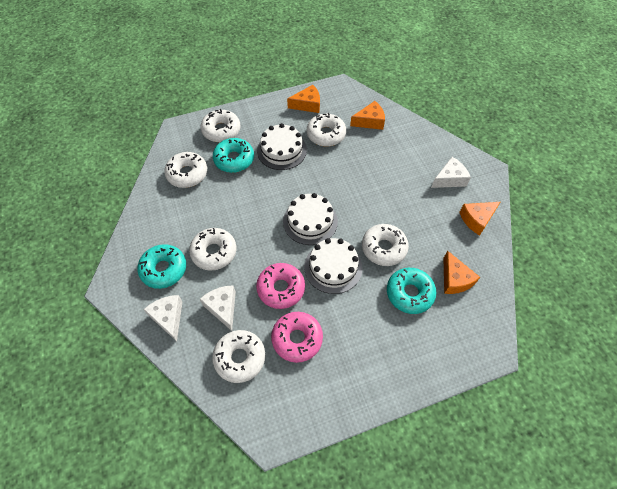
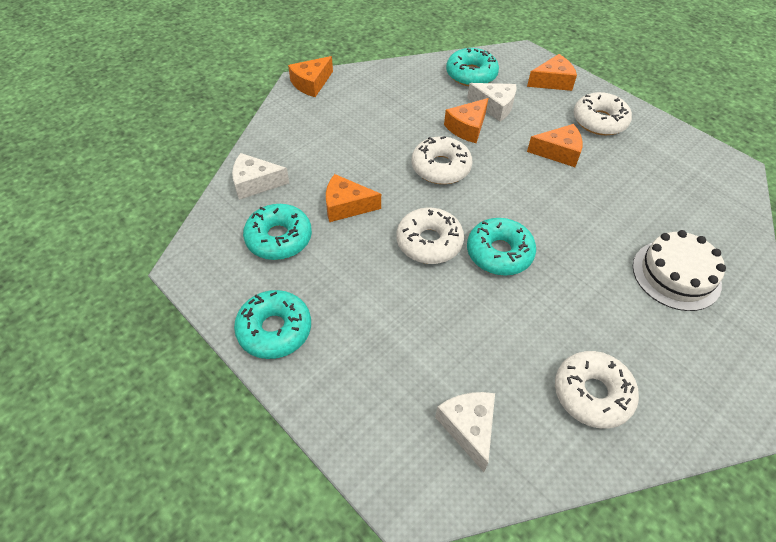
orange cheese: 4 -> 5
pink donut: 2 -> 0
turquoise donut: 3 -> 4
white cake: 3 -> 1
white donut: 6 -> 4

